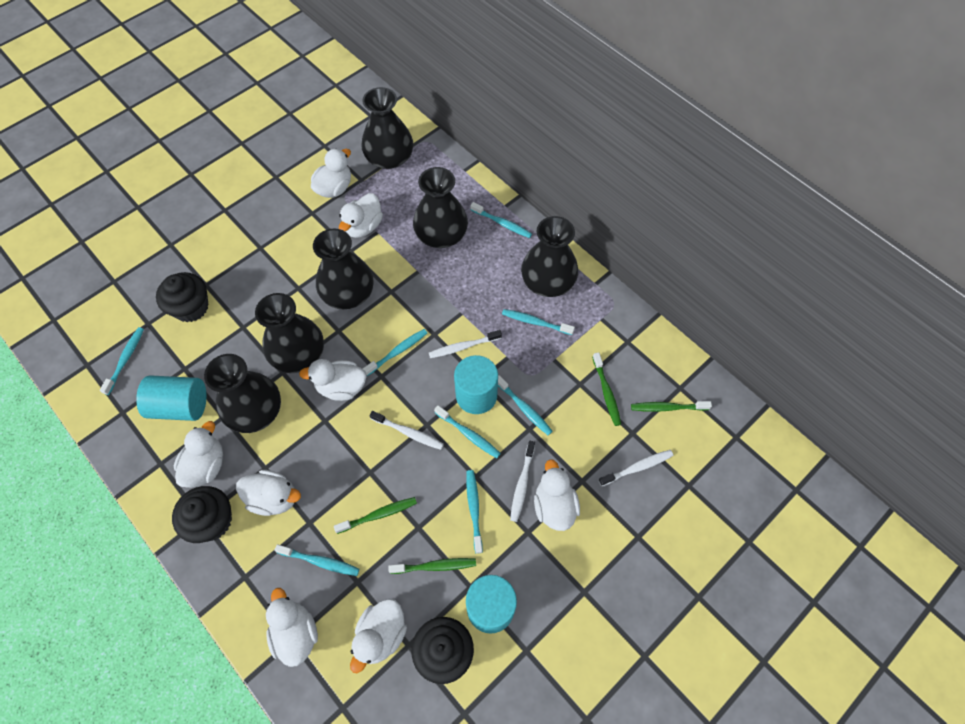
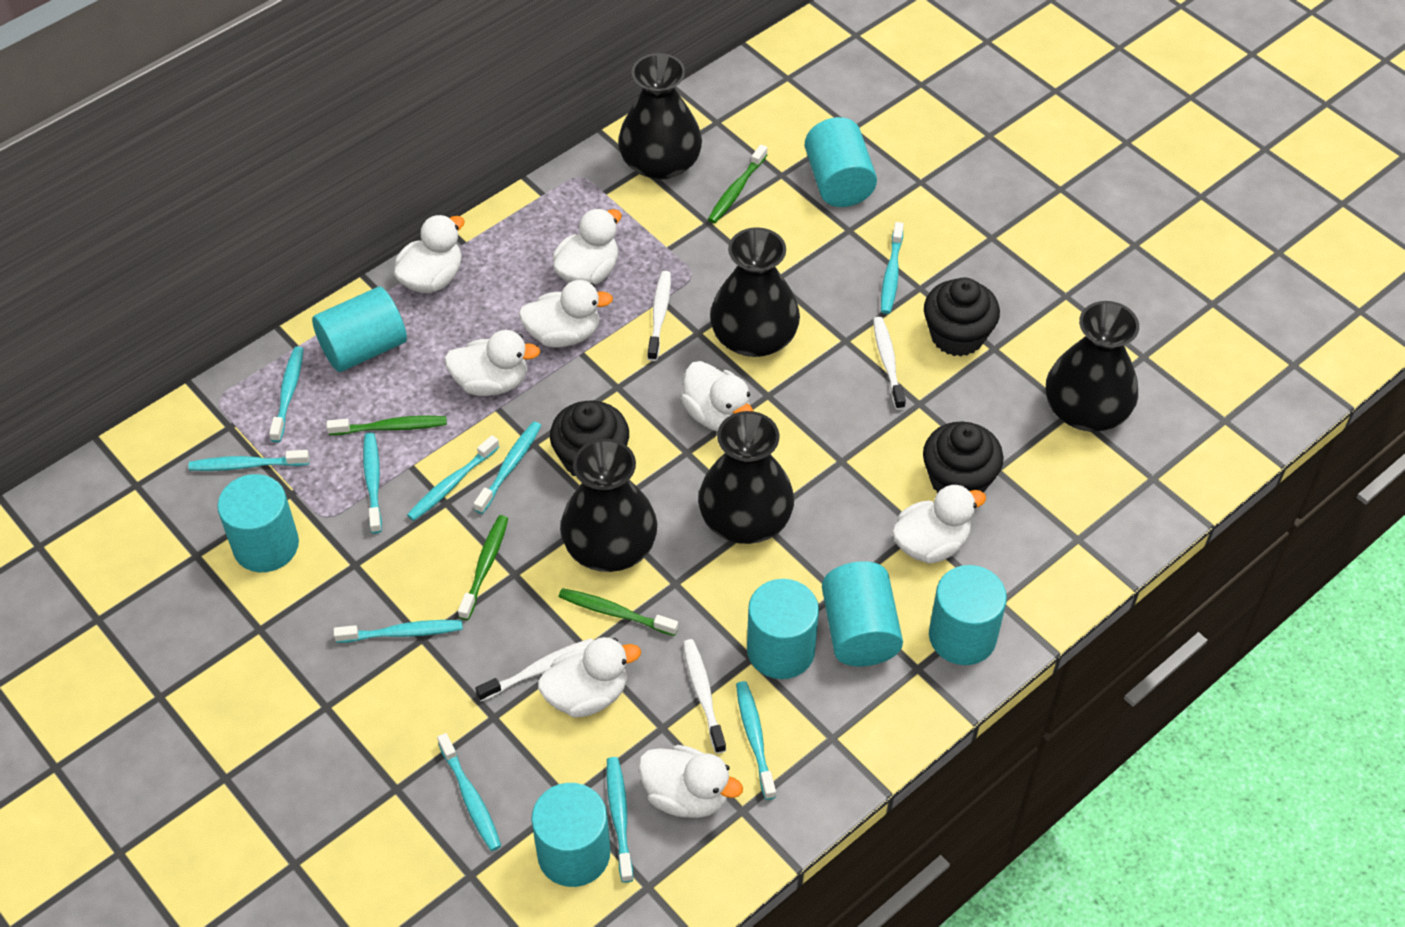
black vase: 6 -> 5
turquoise cylinder: 3 -> 7
turquoise toothbrush: 8 -> 10

